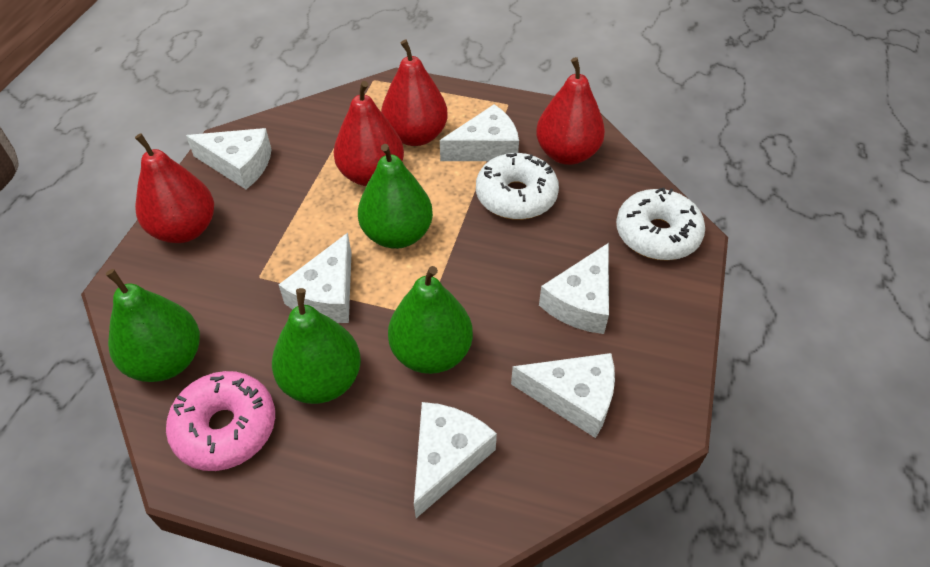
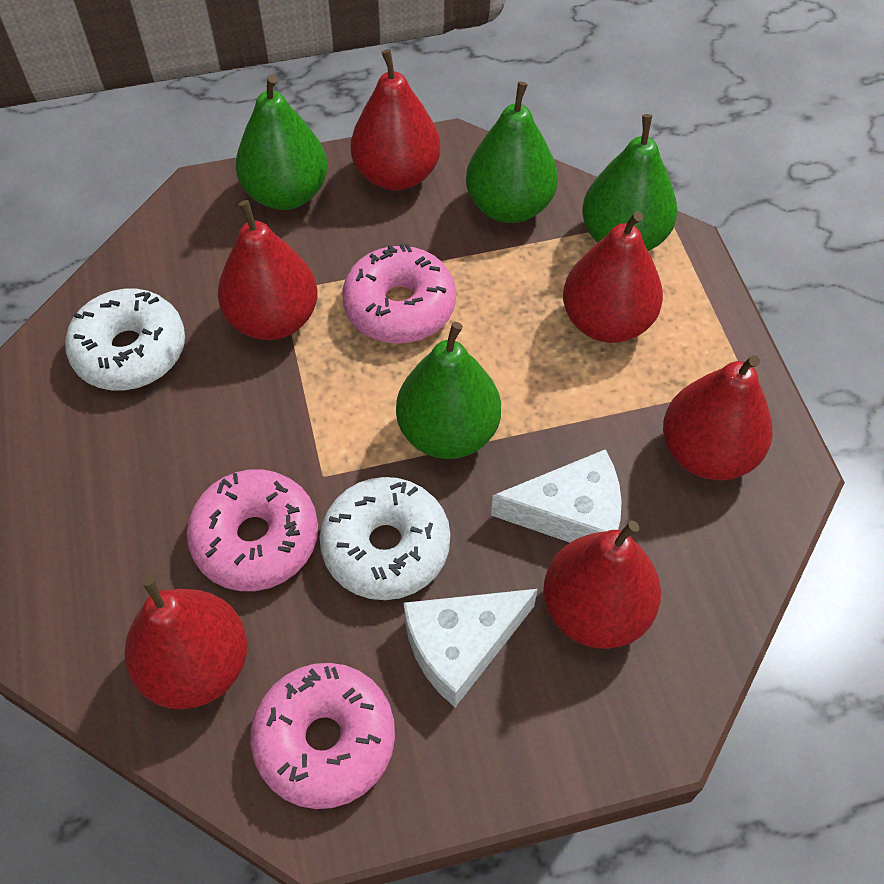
pink donut: 1 -> 3
red pear: 4 -> 6
white cheese: 6 -> 2

